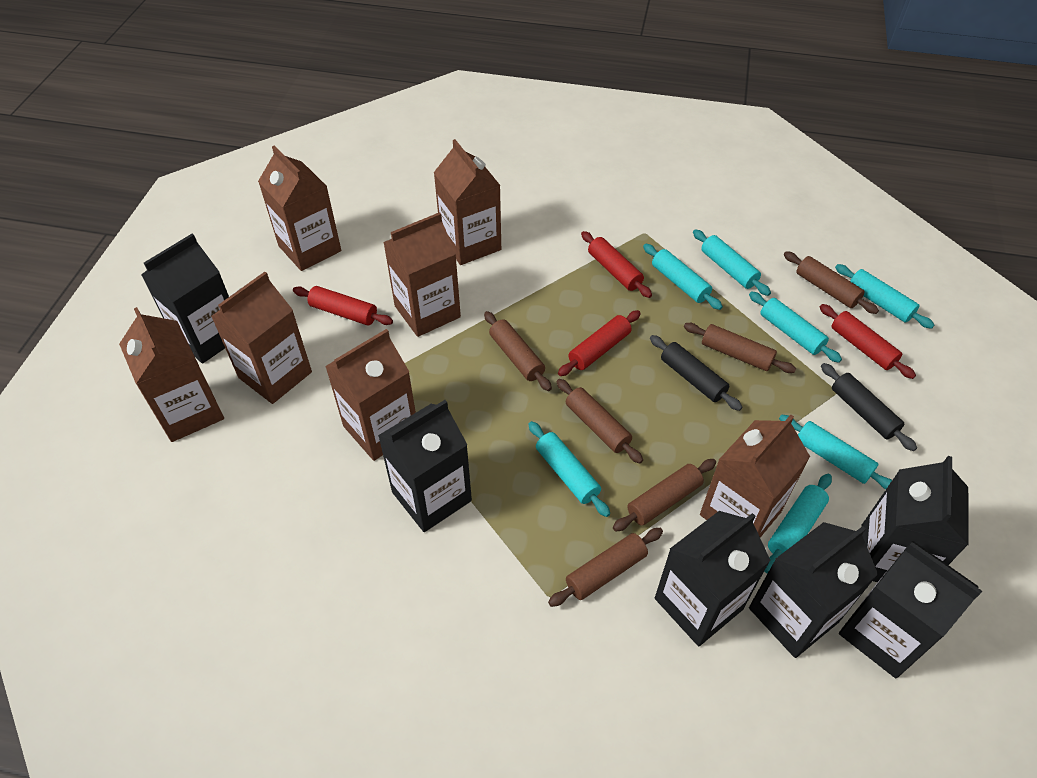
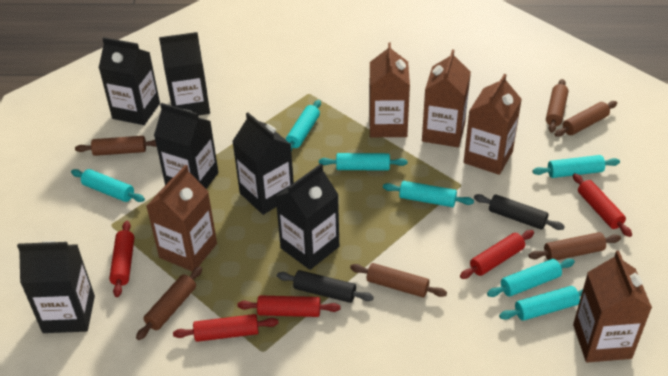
brown carton: 7 -> 5
red rolling pin: 4 -> 5

